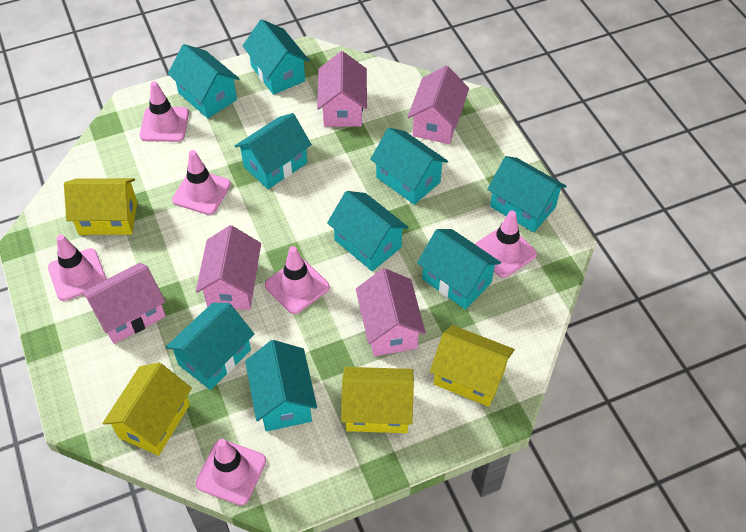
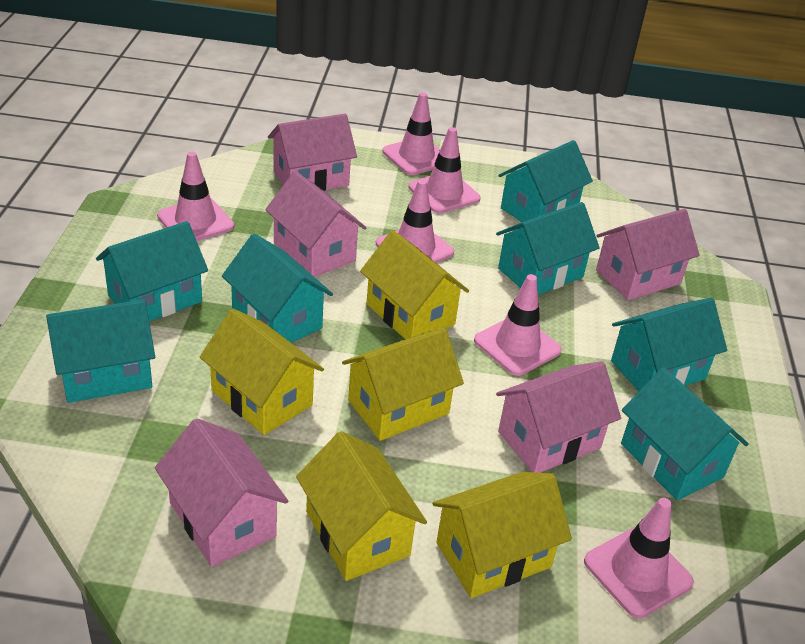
turquoise house: 9 -> 7
yellow house: 4 -> 5

